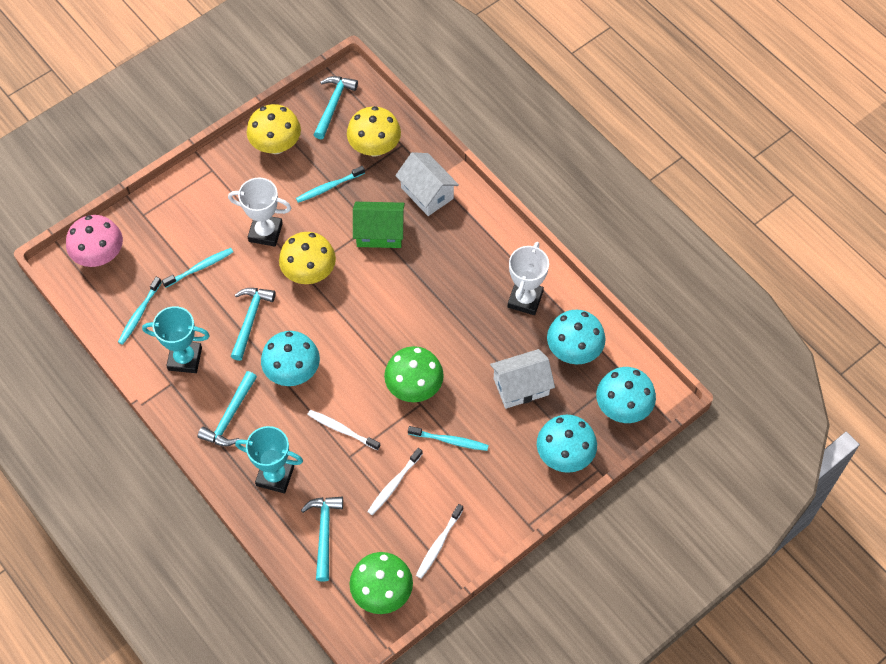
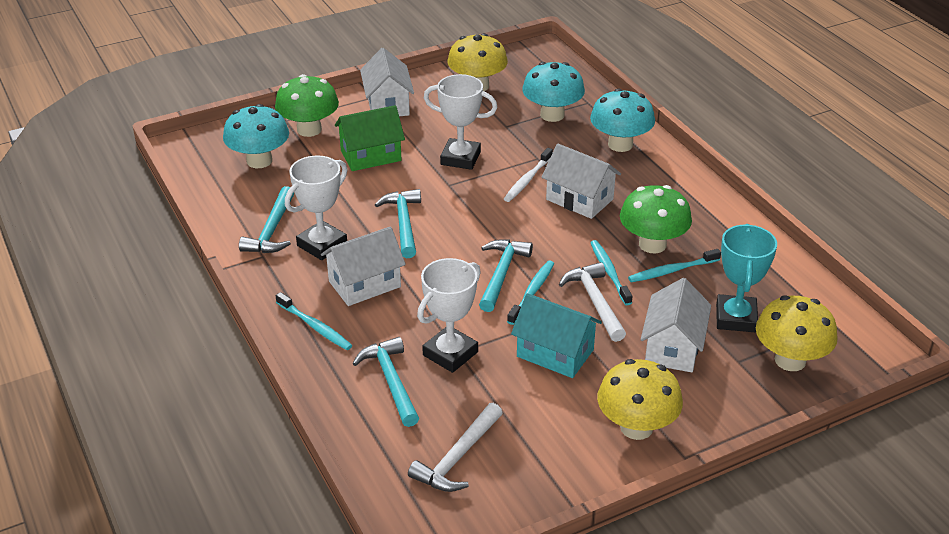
pink mushroom: 1 -> 0
turquoise house: 0 -> 1
turquoise mushroom: 4 -> 3
turquoise trophy: 2 -> 1
white hammer: 0 -> 2
white house: 2 -> 4
white toothbrush: 3 -> 1
white trophy: 2 -> 3

